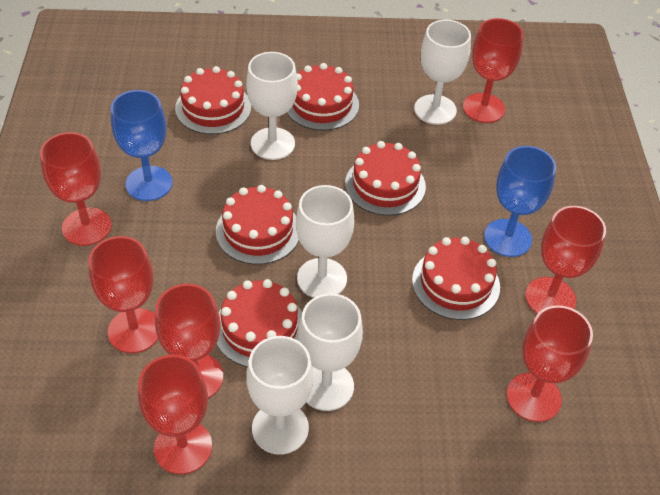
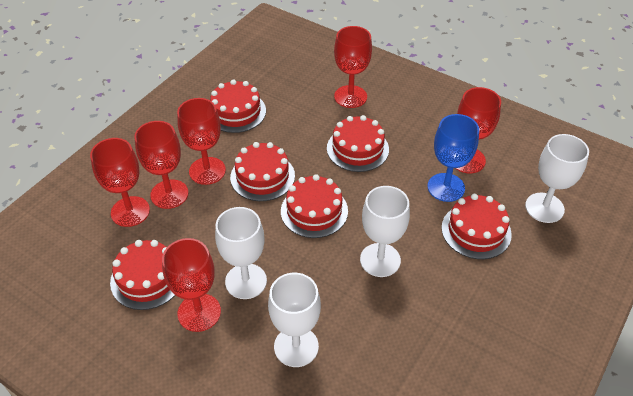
blue goblet: 2 -> 1
red goblet: 7 -> 6
white goblet: 5 -> 4

